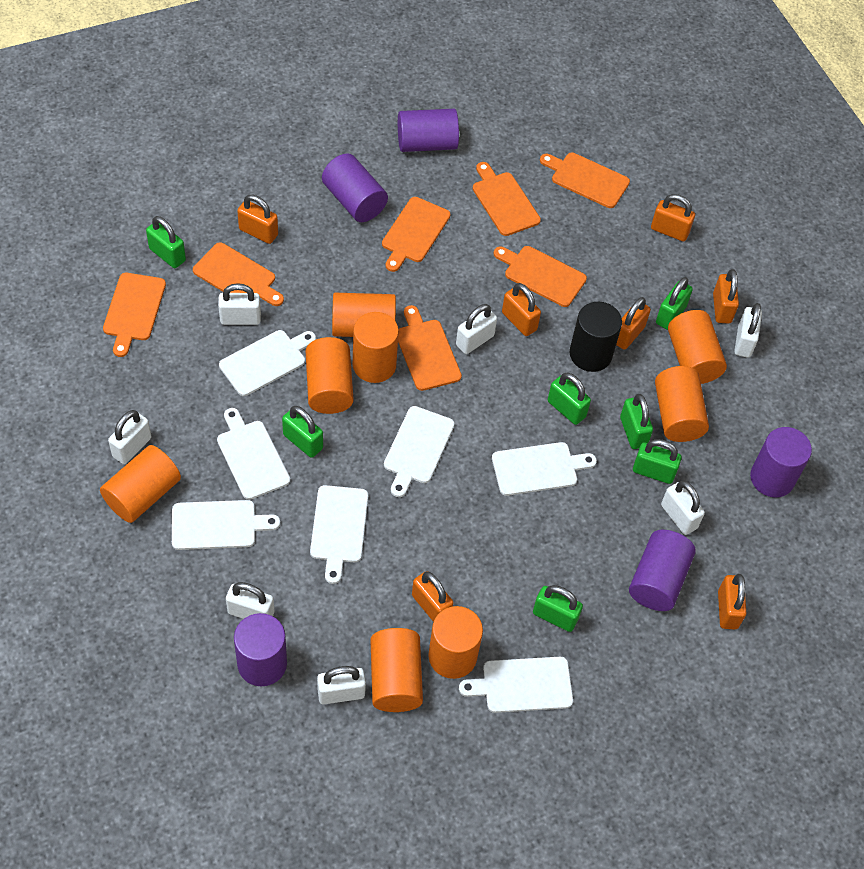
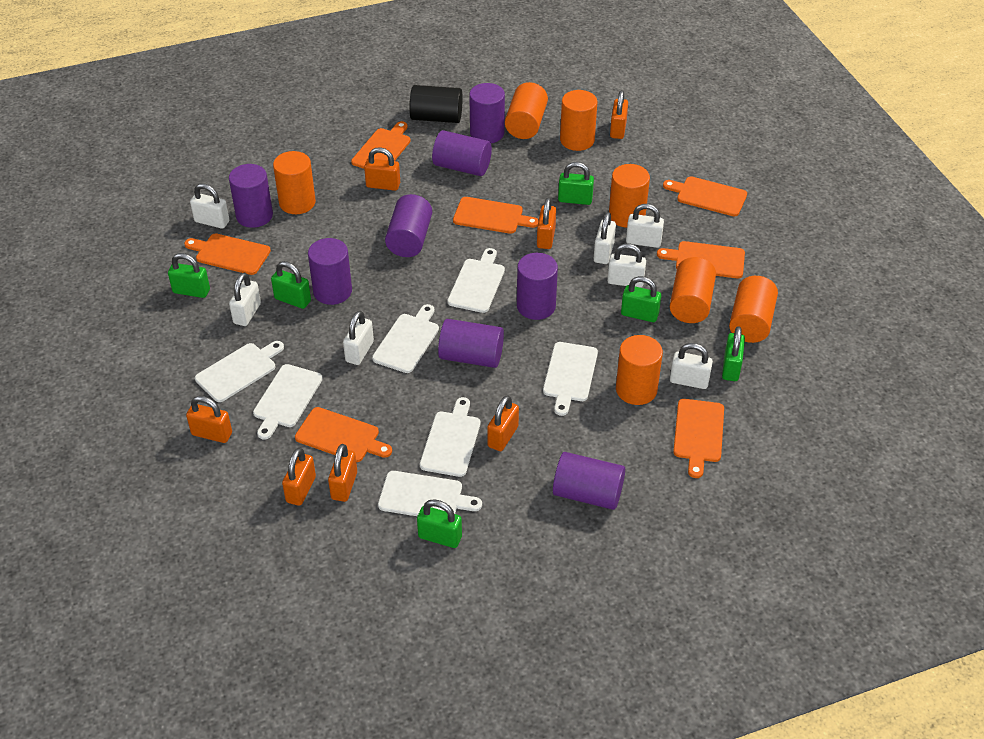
green padlock: 7 -> 6
orange cylinder: 8 -> 7
purple cylinder: 5 -> 8

